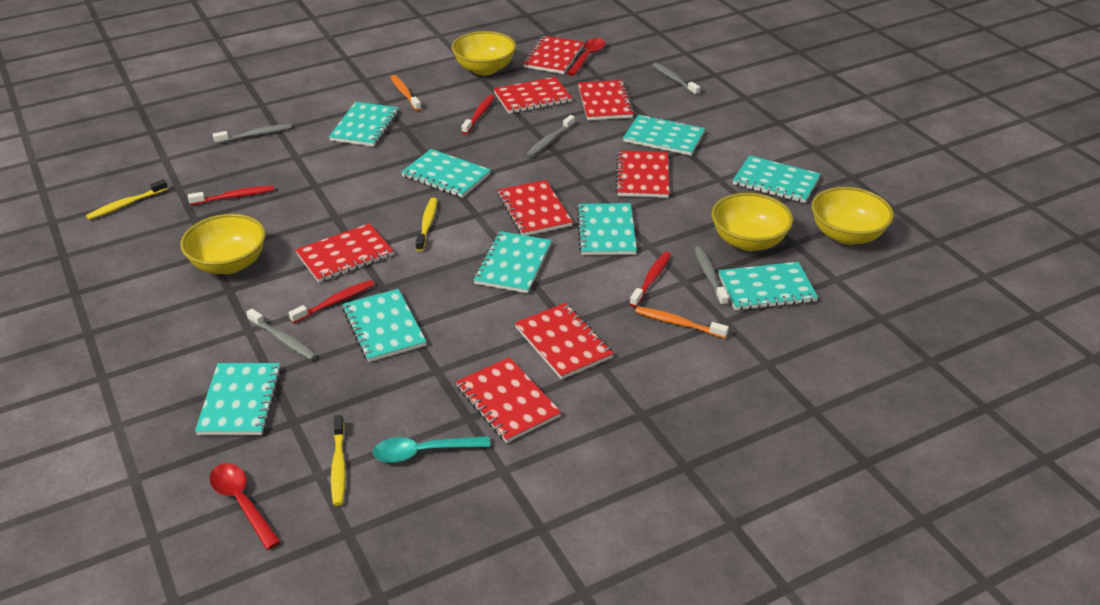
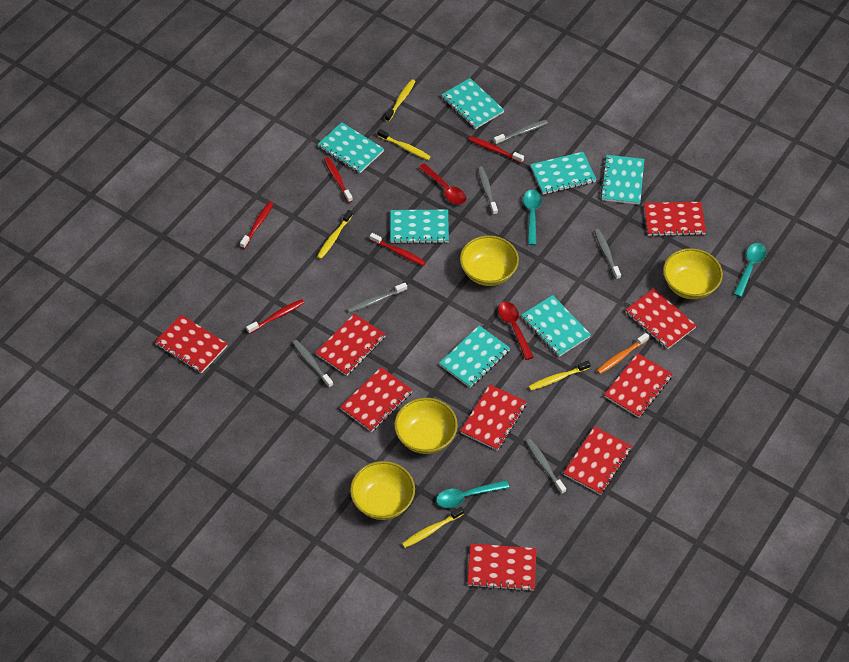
grey toothbrush: 5 -> 6
orange toothbrush: 2 -> 1
red notebook: 8 -> 9
red toothbrush: 4 -> 5
turquoise notebook: 9 -> 7
turquoise spoon: 1 -> 3
yellow toothbrush: 3 -> 5

